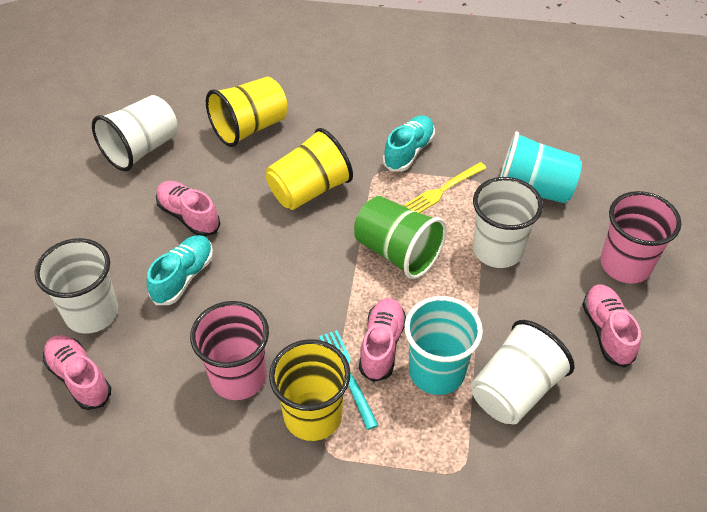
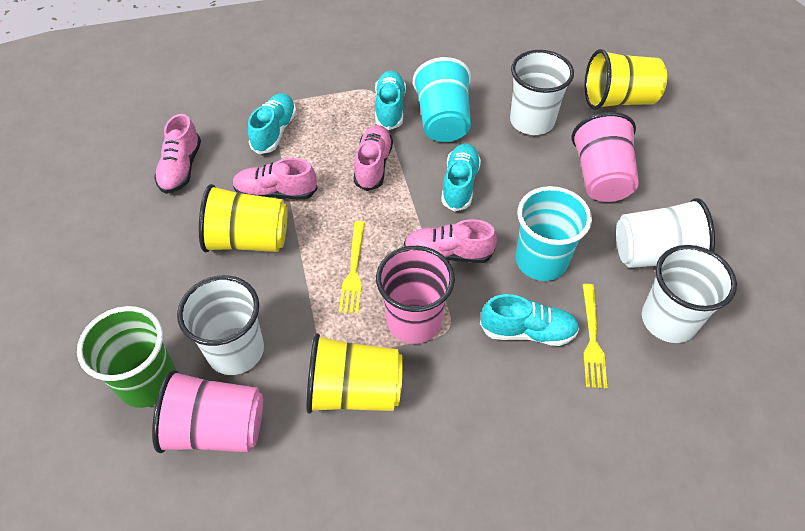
pink cup: 2 -> 3
turquoise fork: 1 -> 0
turquoise shoe: 2 -> 4
yellow fork: 1 -> 2

